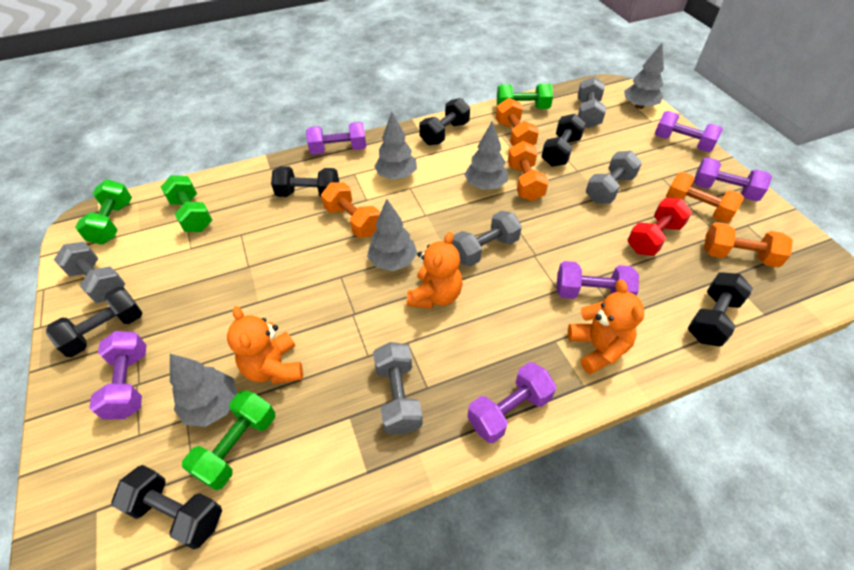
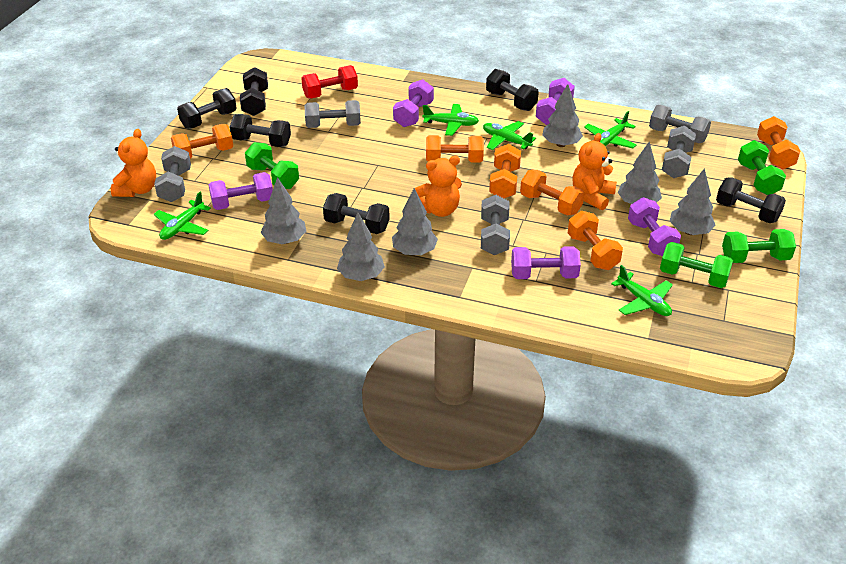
green plane: 0 -> 5
grey tree: 5 -> 6
orange dumbbell: 5 -> 6
purple dumbbell: 6 -> 5

